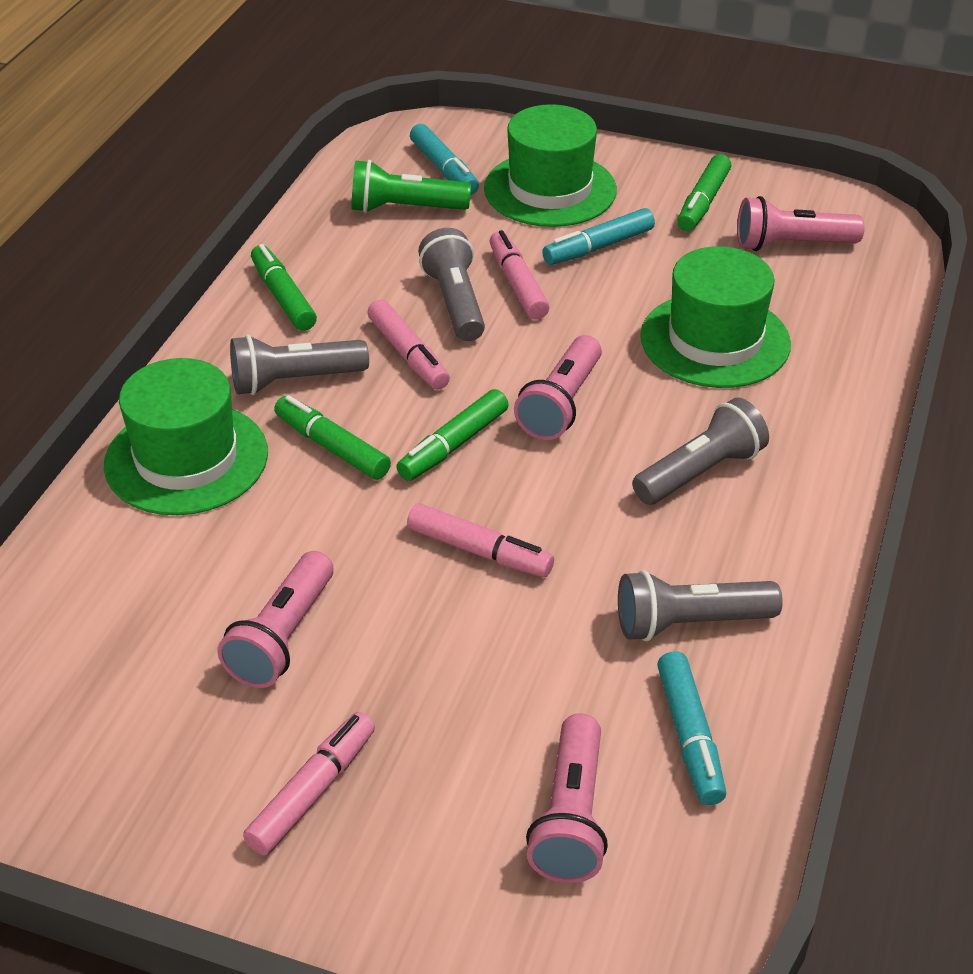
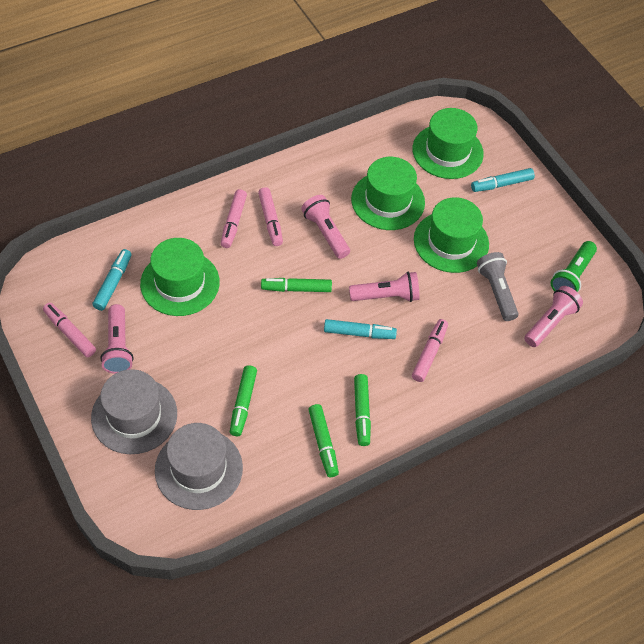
green hat: 3 -> 4
grey flashlight: 4 -> 1
grey hat: 0 -> 2

